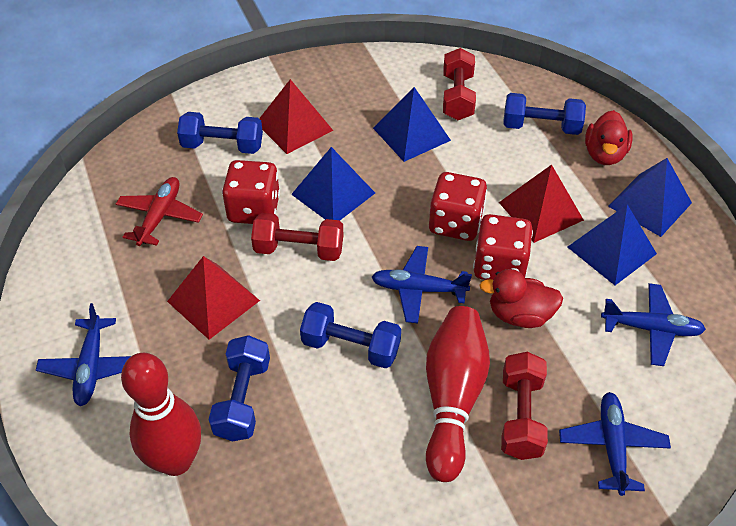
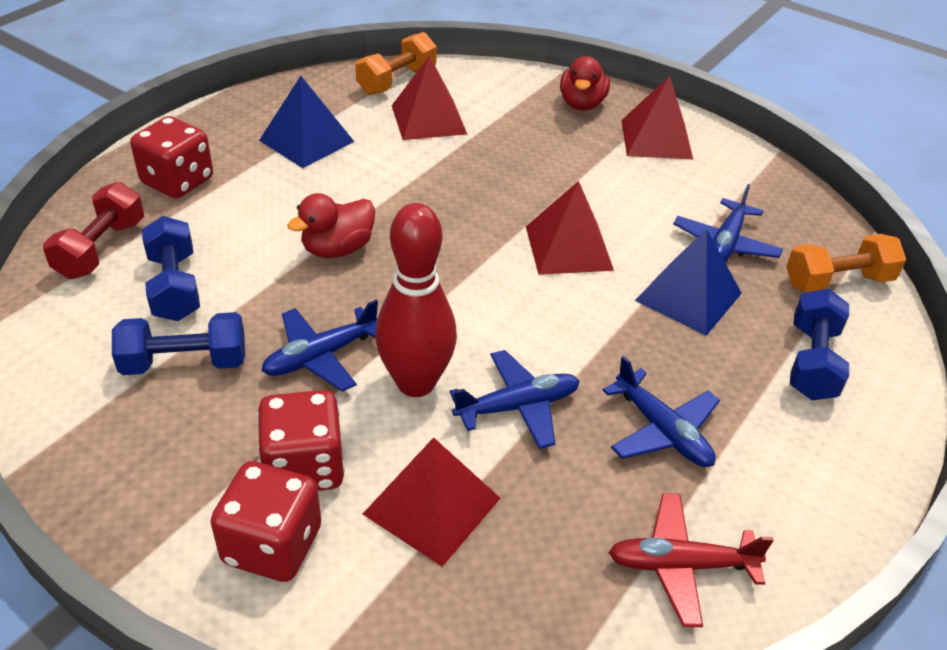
blue dumbbell: 4 -> 3
blue pyramid: 4 -> 2
orange dumbbell: 0 -> 2
red bowling pin: 2 -> 1
red dumbbell: 3 -> 1
red pyramid: 3 -> 4

